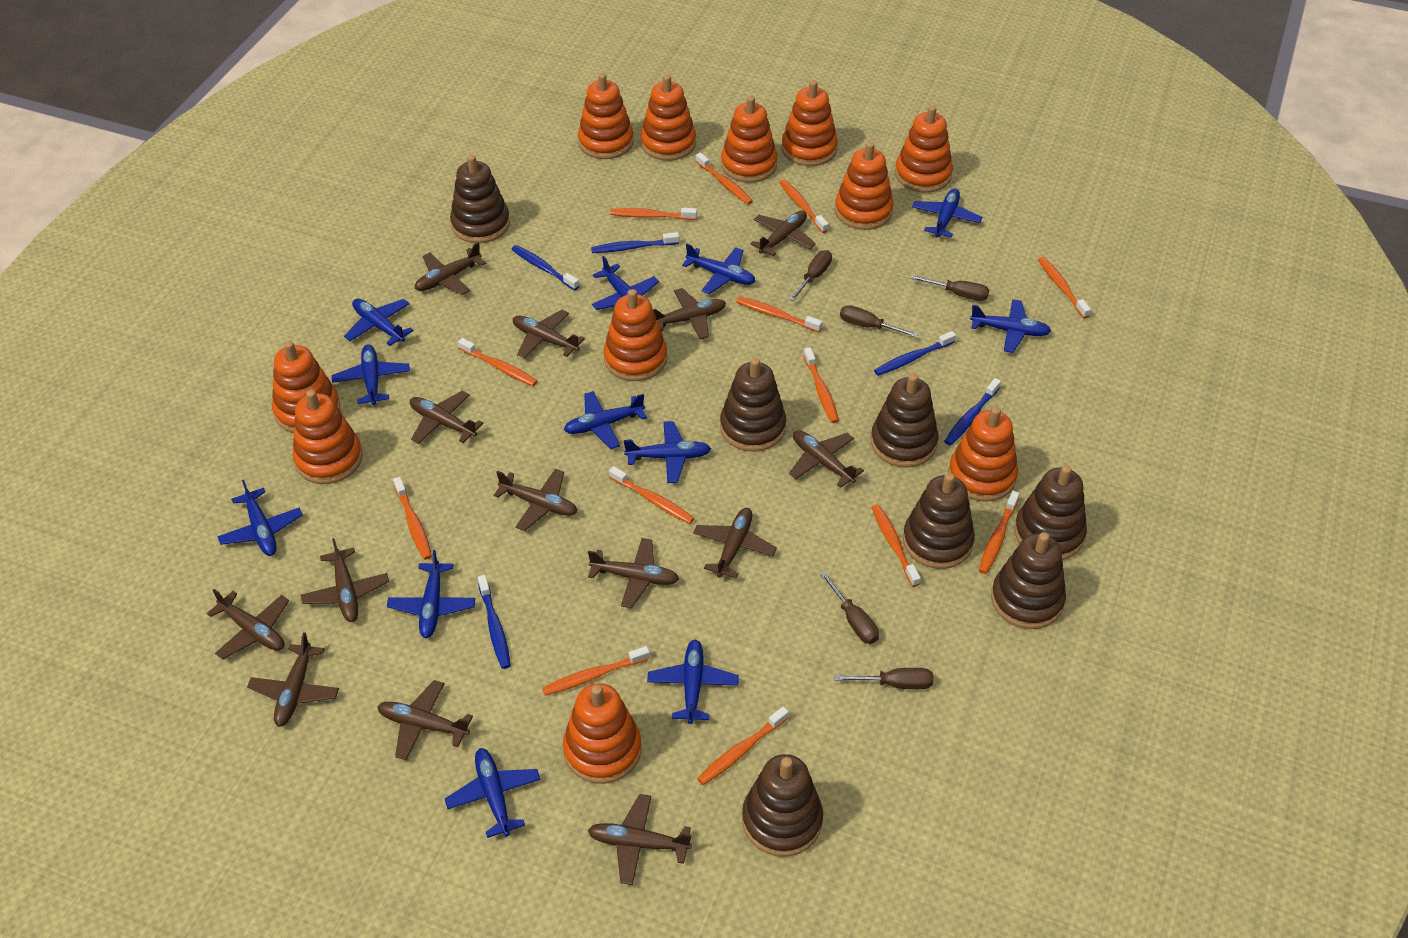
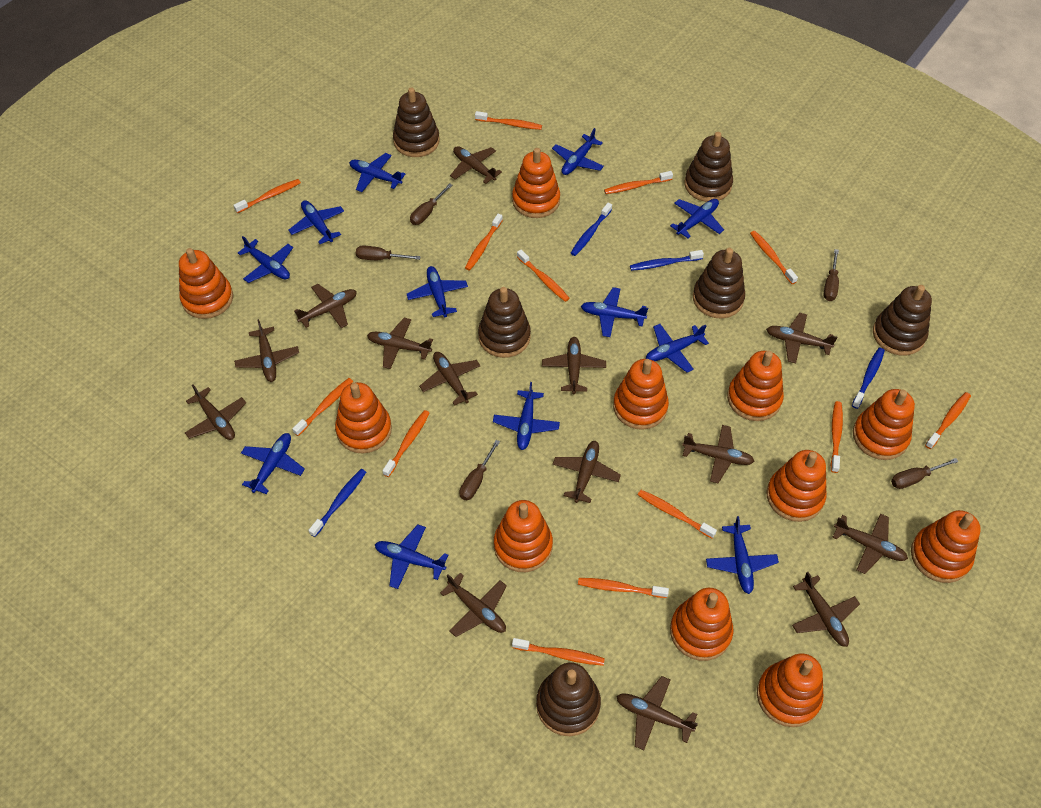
blue toothbrush: 5 -> 4
brown stacking toy: 7 -> 6

